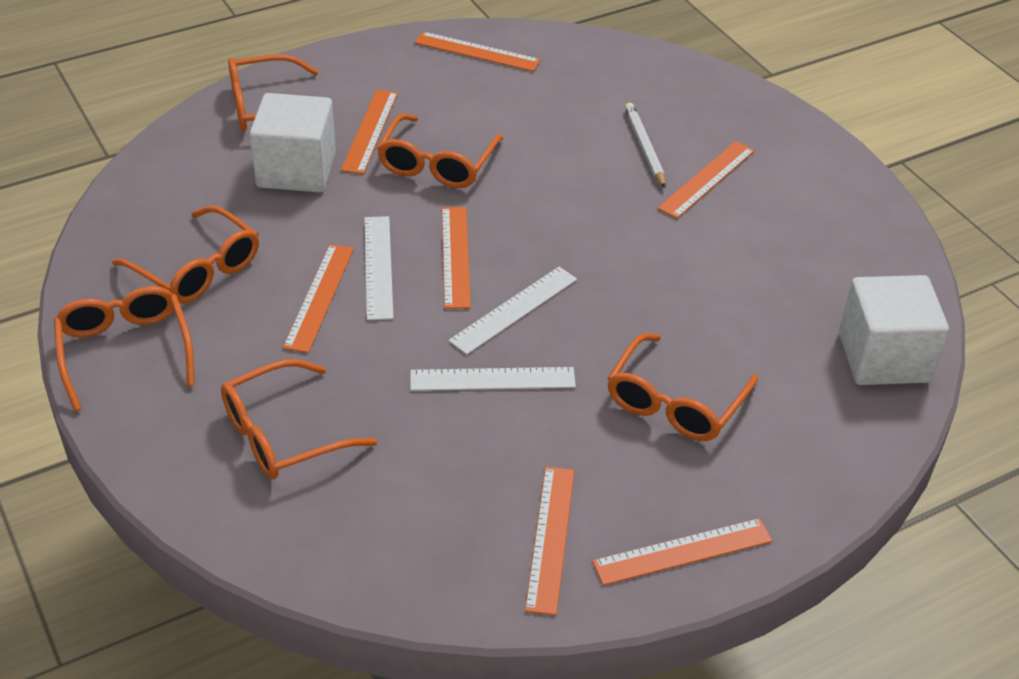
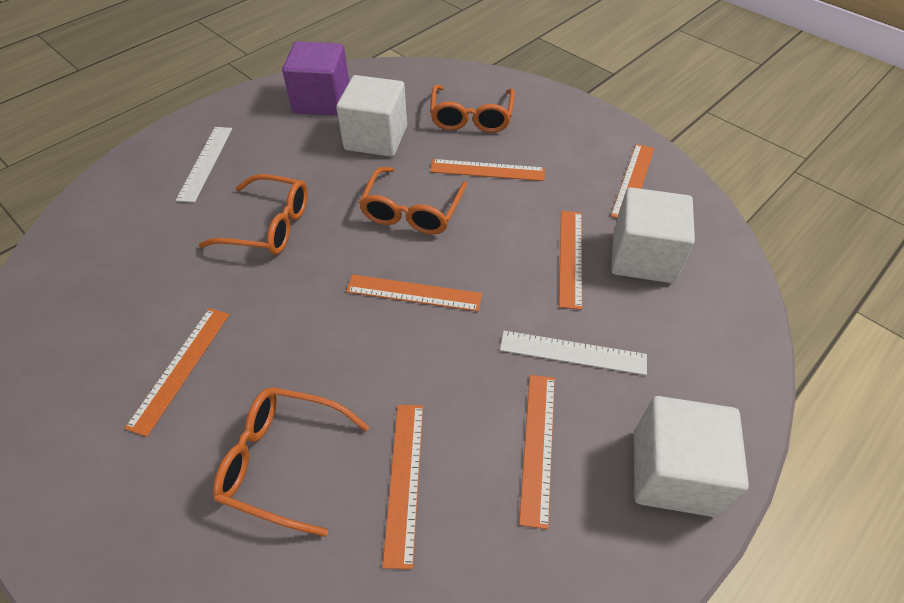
orange glasses: 6 -> 4
purple cube: 0 -> 1
white cube: 2 -> 3
white pencil: 1 -> 0
white ruler: 3 -> 2

